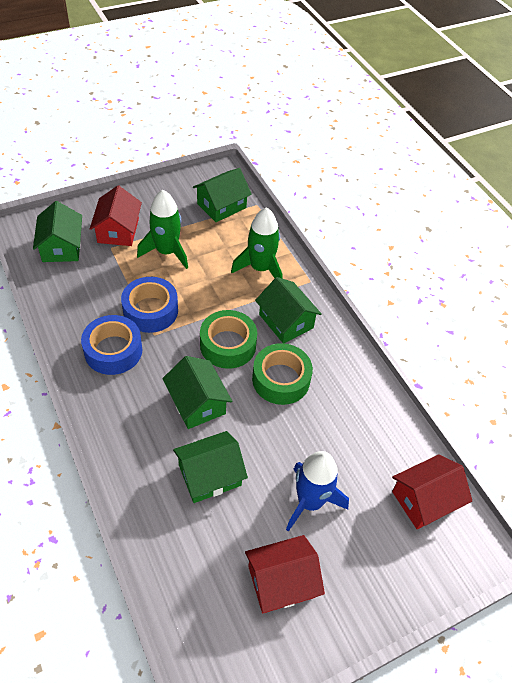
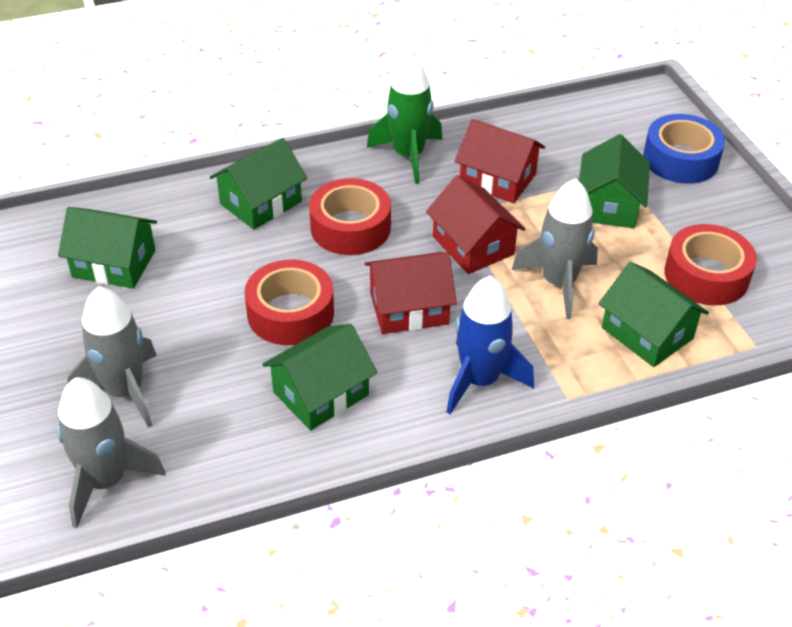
blue tape: 2 -> 1
green rocket: 2 -> 1
green tape: 2 -> 0
grey rocket: 0 -> 3
red tape: 0 -> 3

